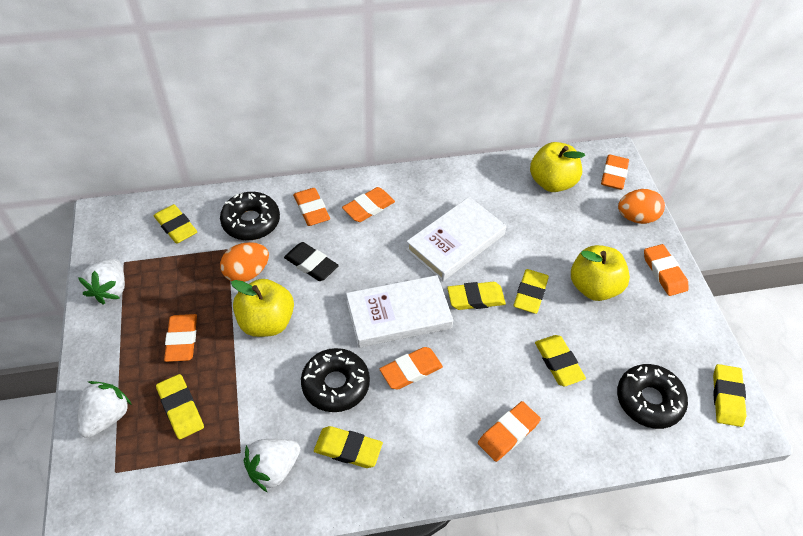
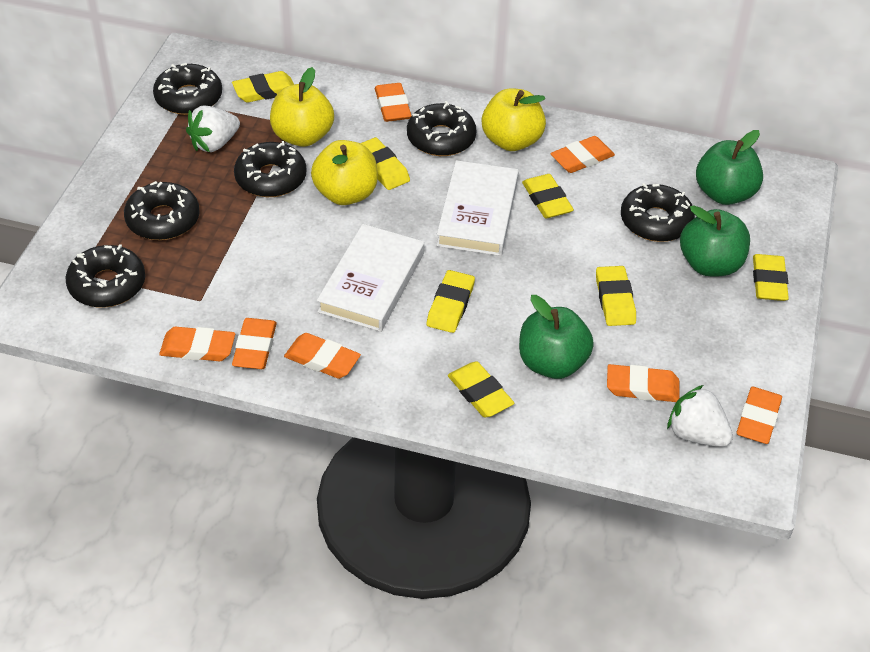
black donut: 3 -> 6
black eraser: 1 -> 0
green apple: 0 -> 3
orange egg: 2 -> 0
white strawberry: 3 -> 2

